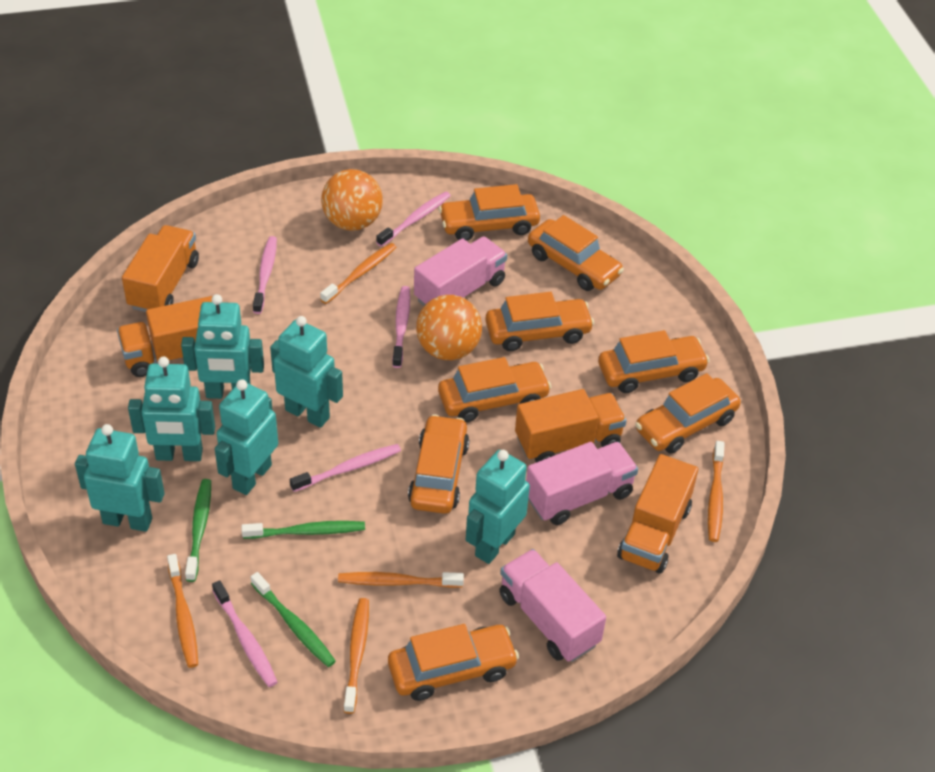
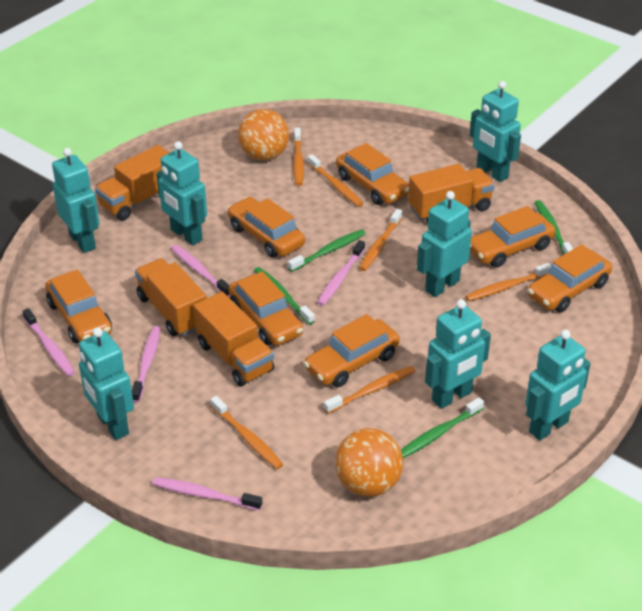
green toothbrush: 3 -> 4
orange car: 8 -> 7
orange toothbrush: 5 -> 6
pink truck: 3 -> 0
turquoise robot: 6 -> 7

